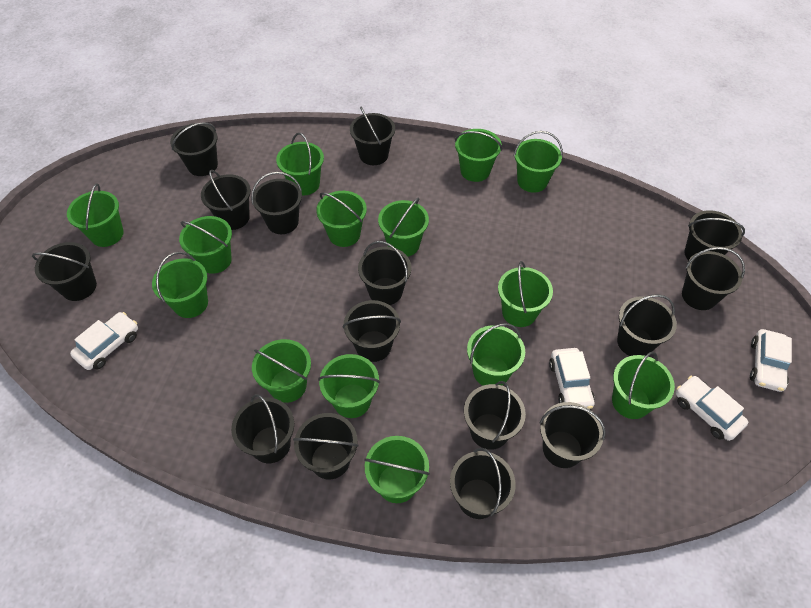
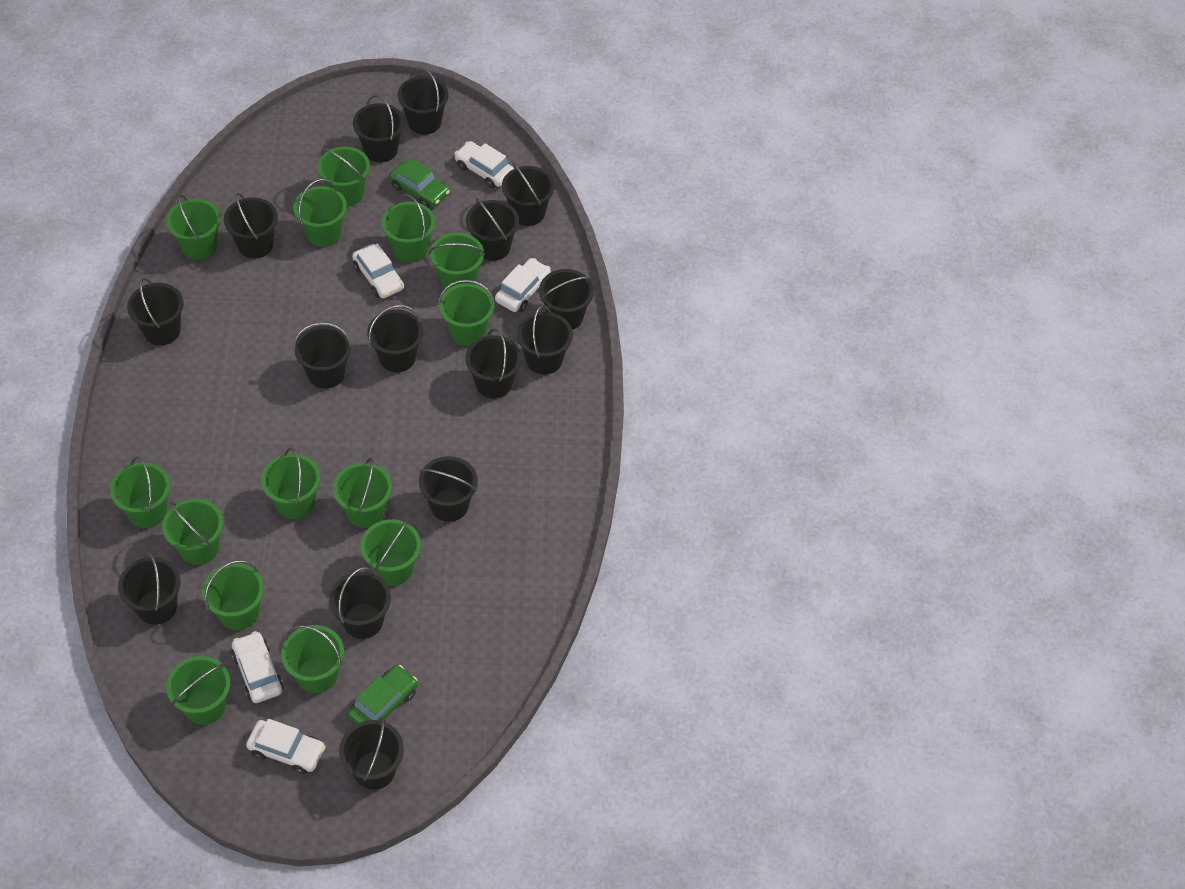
green car: 0 -> 2
white car: 4 -> 5

